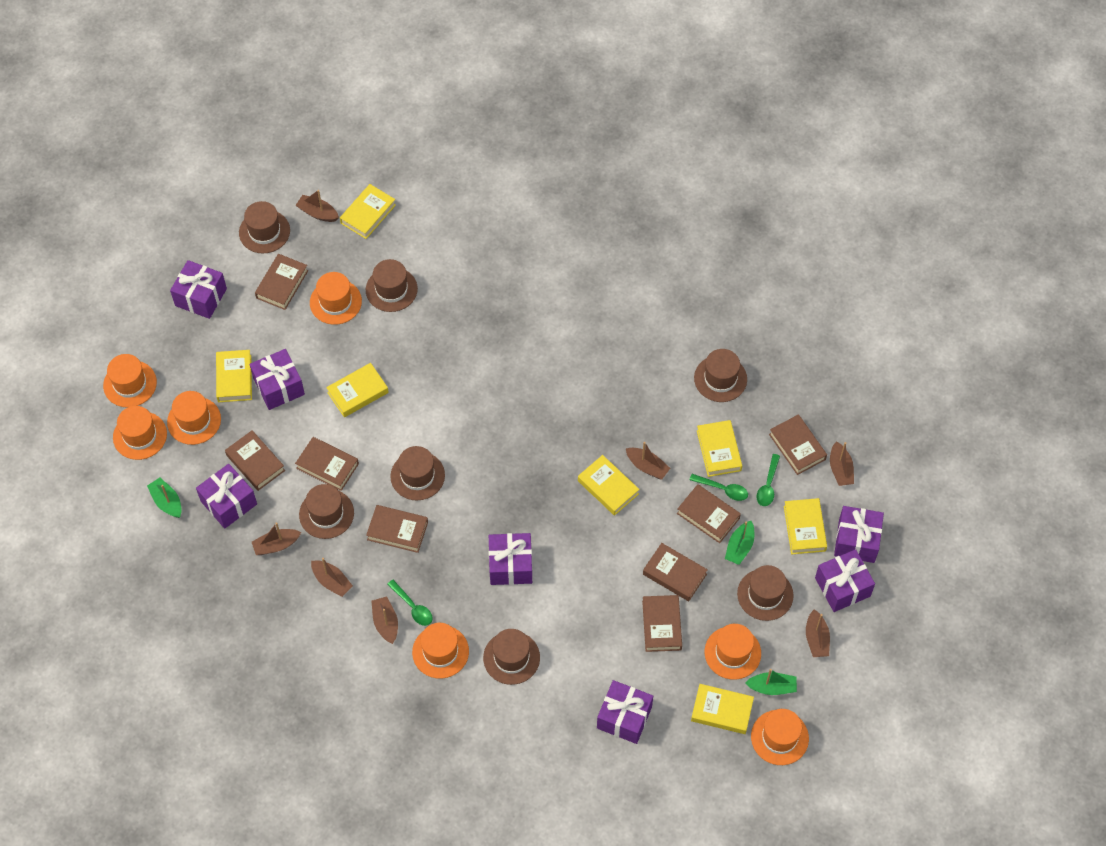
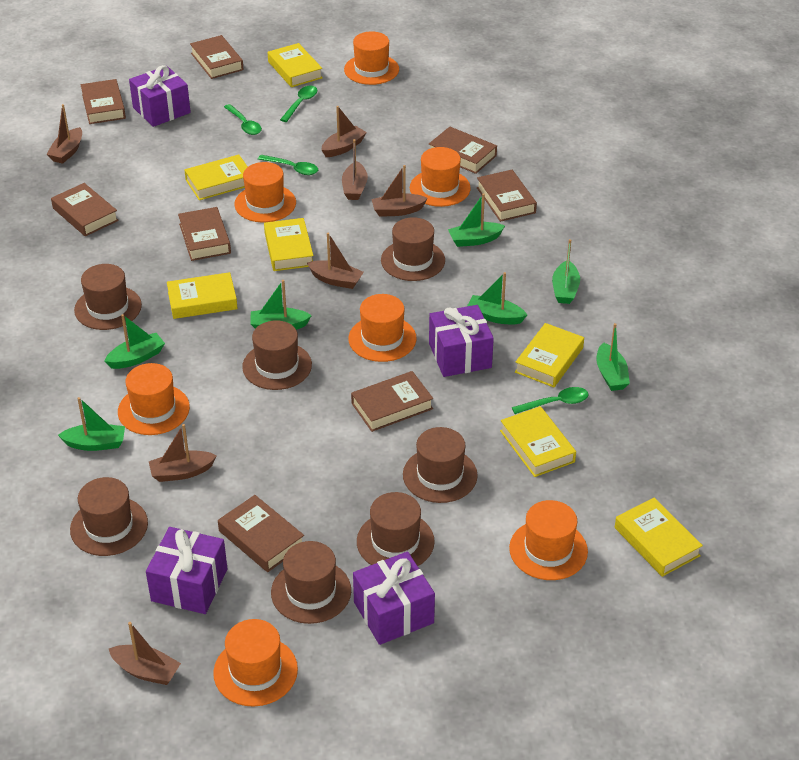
green boat: 3 -> 7
green spoon: 3 -> 4
purple gift: 7 -> 4

